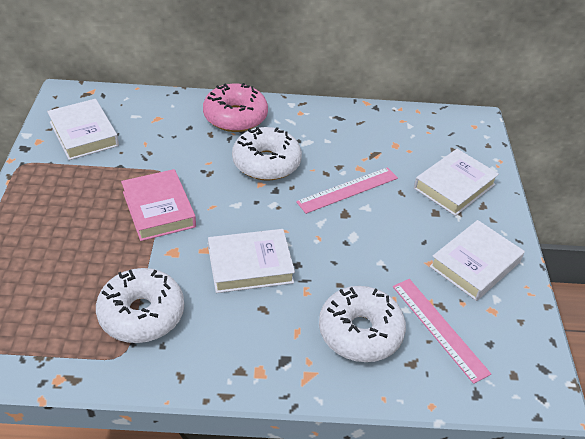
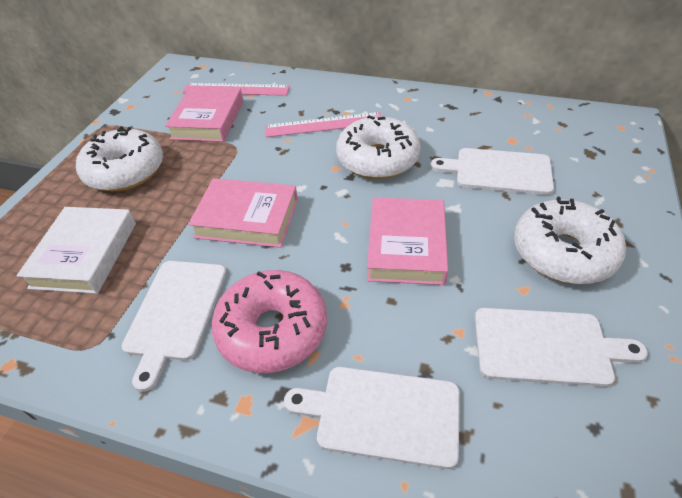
pink book: 1 -> 3
white book: 4 -> 1
white cutting board: 0 -> 4

